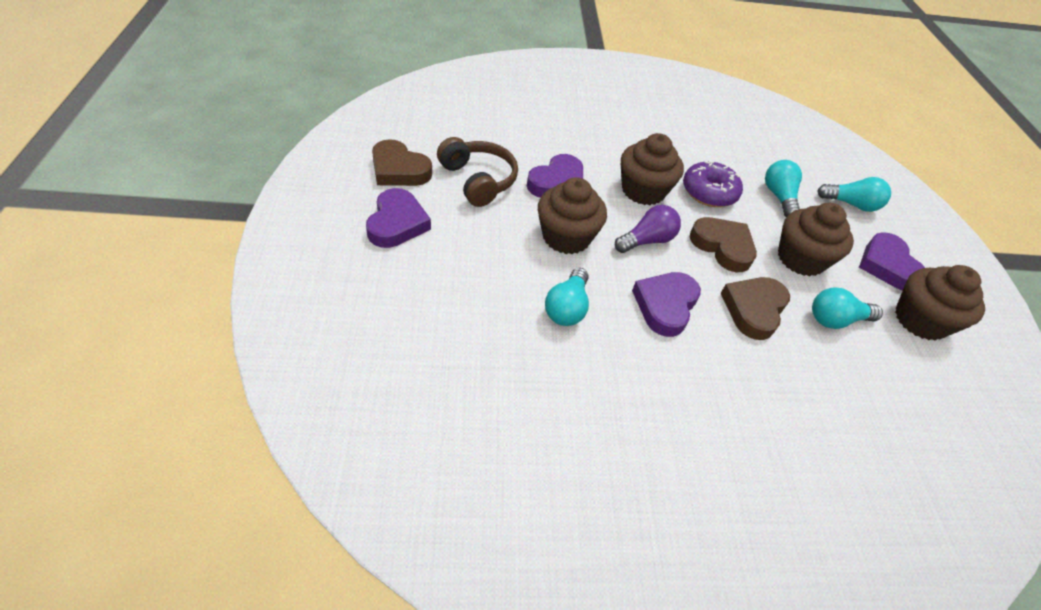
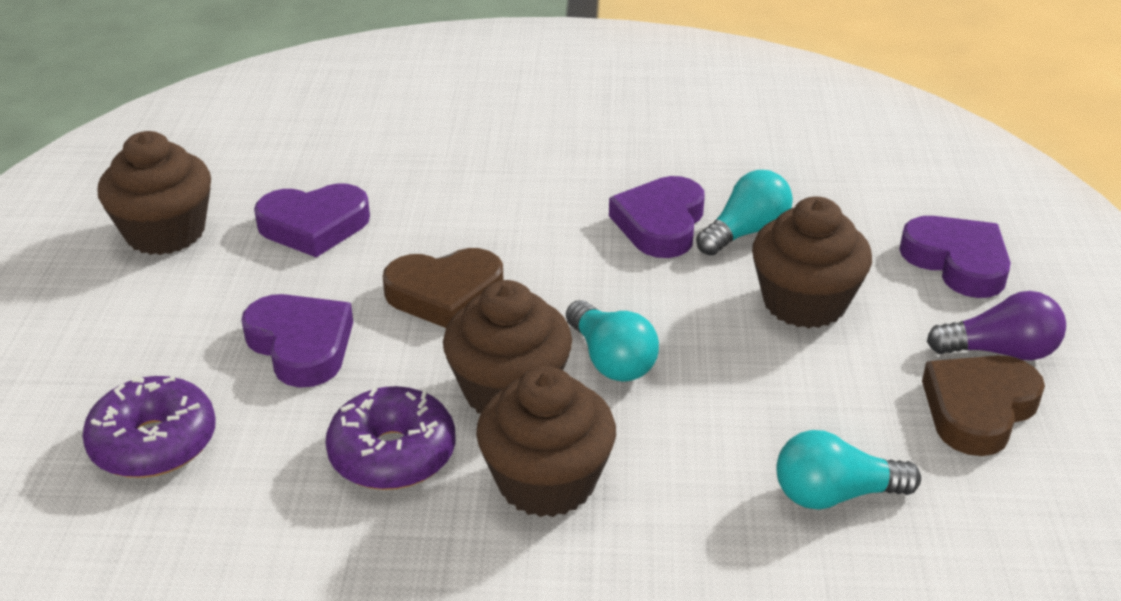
brown headphones: 1 -> 0
brown heart: 3 -> 2
purple donut: 1 -> 2
turquoise light bulb: 4 -> 3

